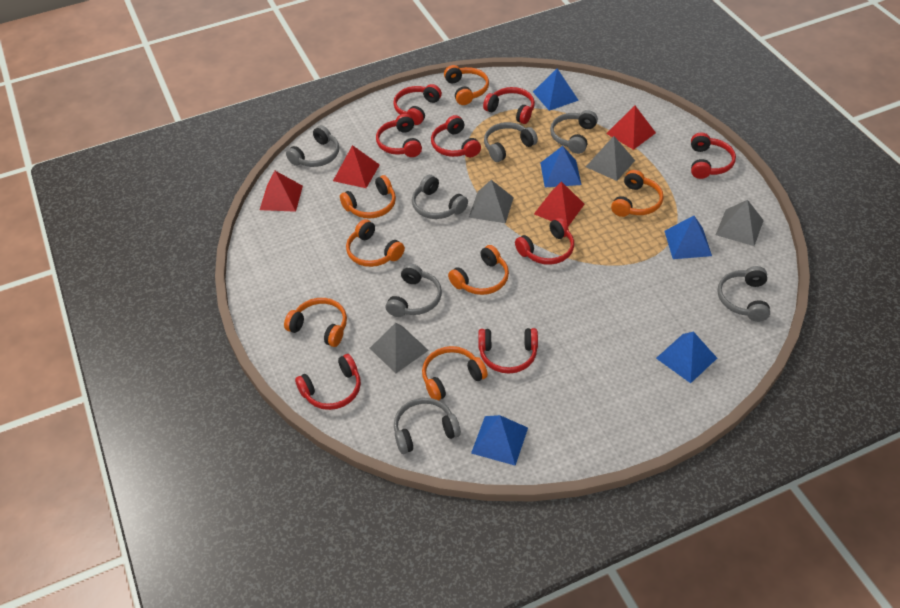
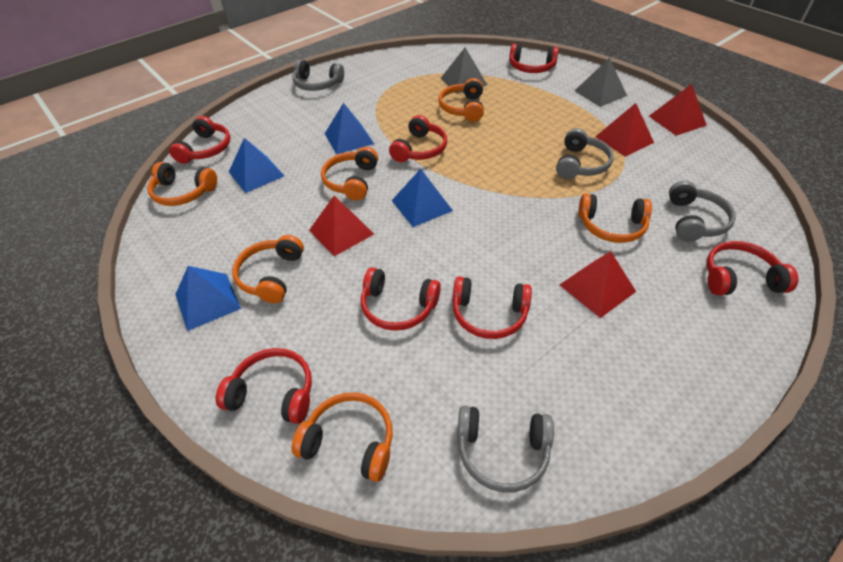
blue pyramid: 5 -> 4
grey headphones: 7 -> 4
grey pyramid: 4 -> 2
orange headphones: 7 -> 6
red headphones: 8 -> 7

